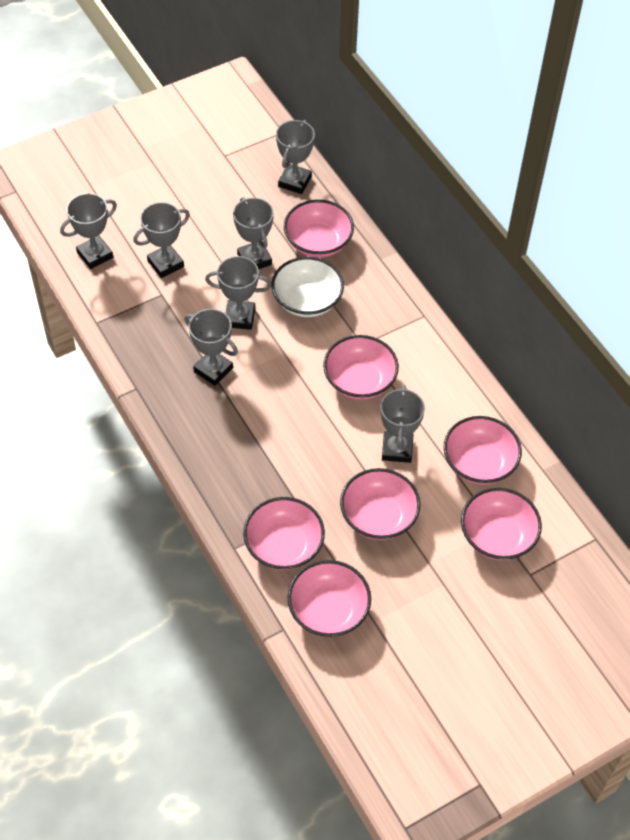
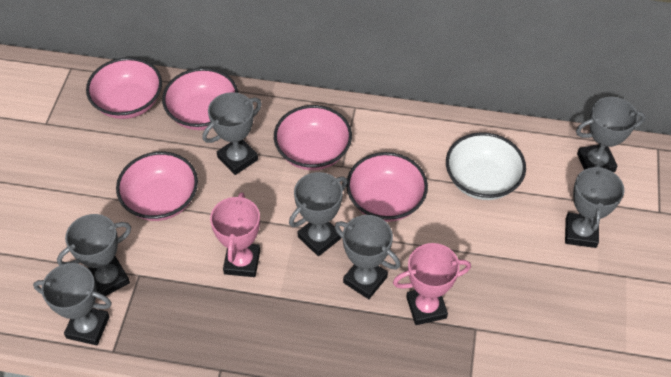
pink bowl: 7 -> 5
pink trophy: 0 -> 2

